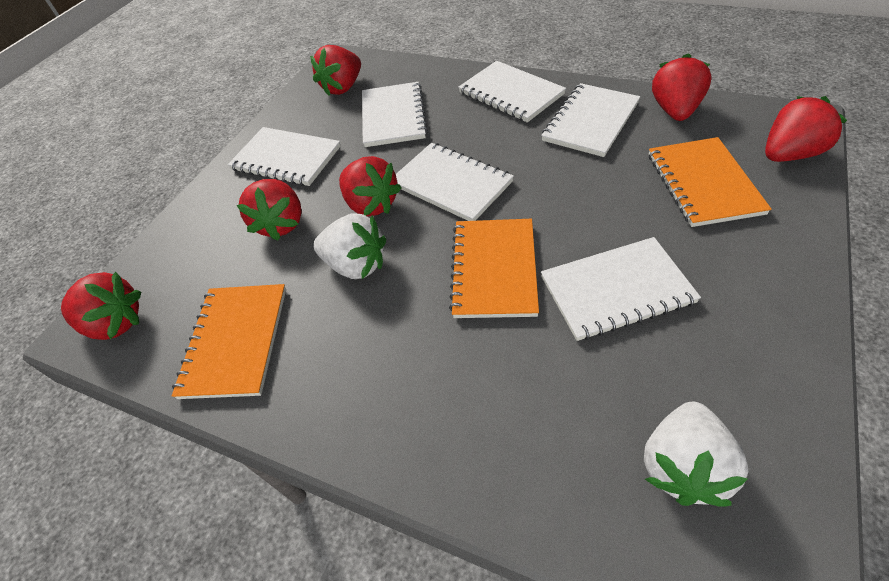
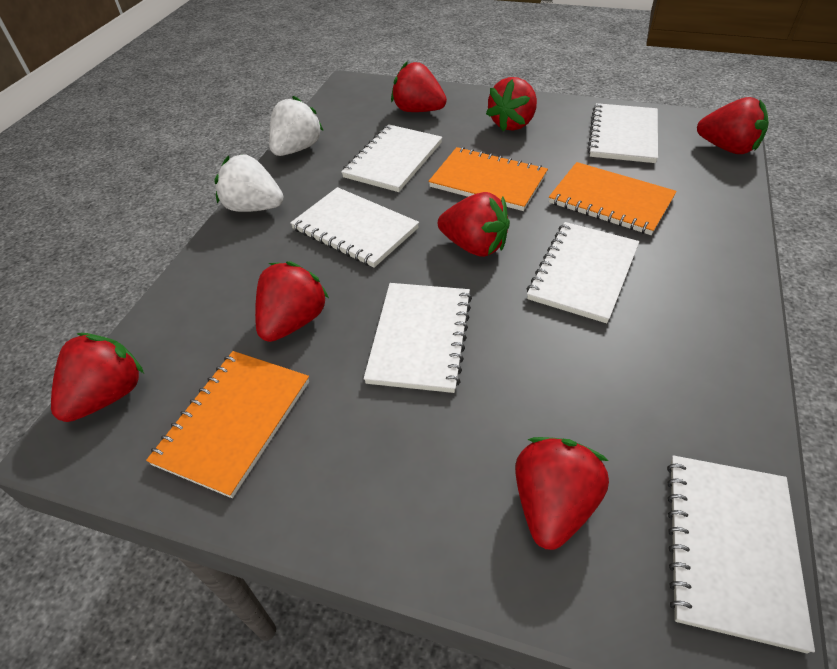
red strawberry: 6 -> 7

